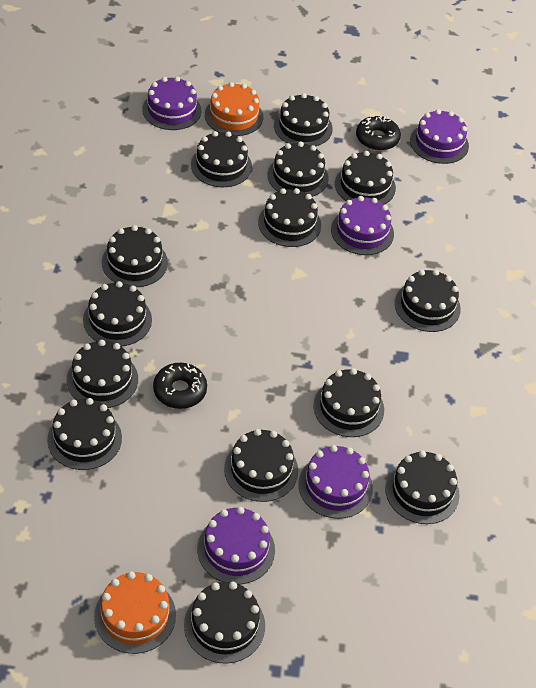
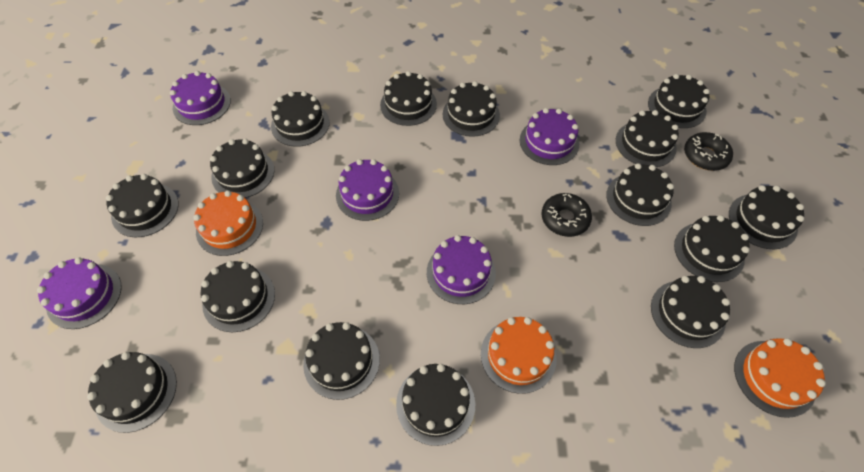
black cake: 14 -> 15
orange cake: 2 -> 3

